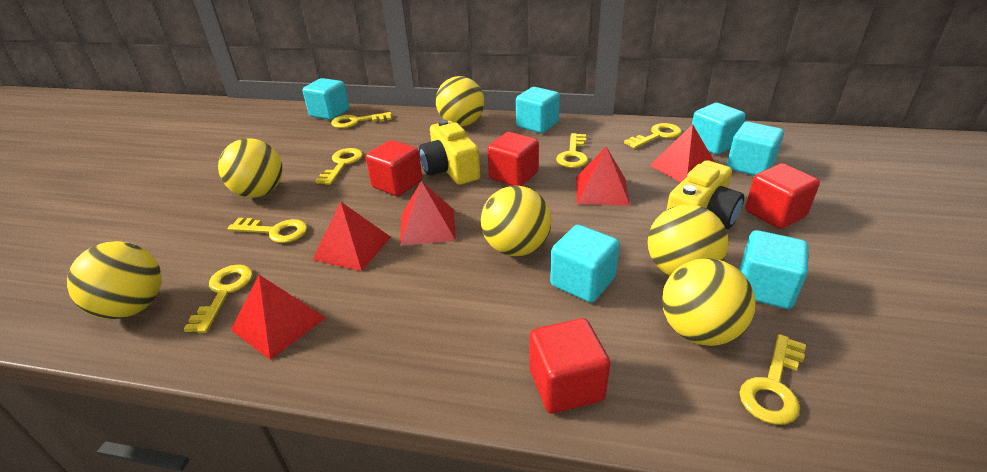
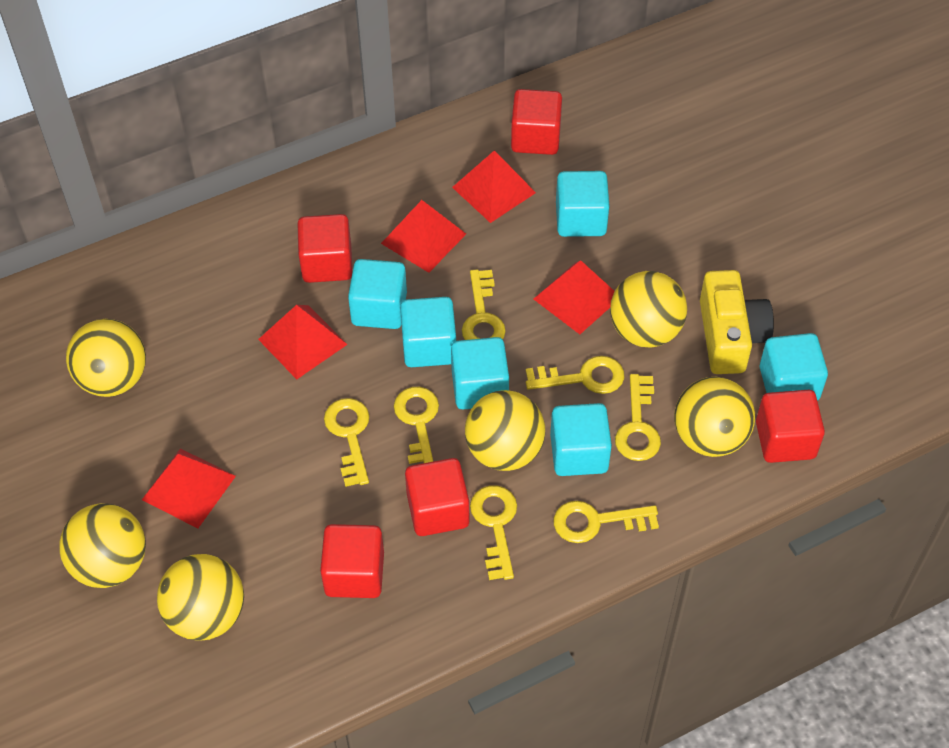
red cube: 4 -> 5
yellow camera: 2 -> 1

